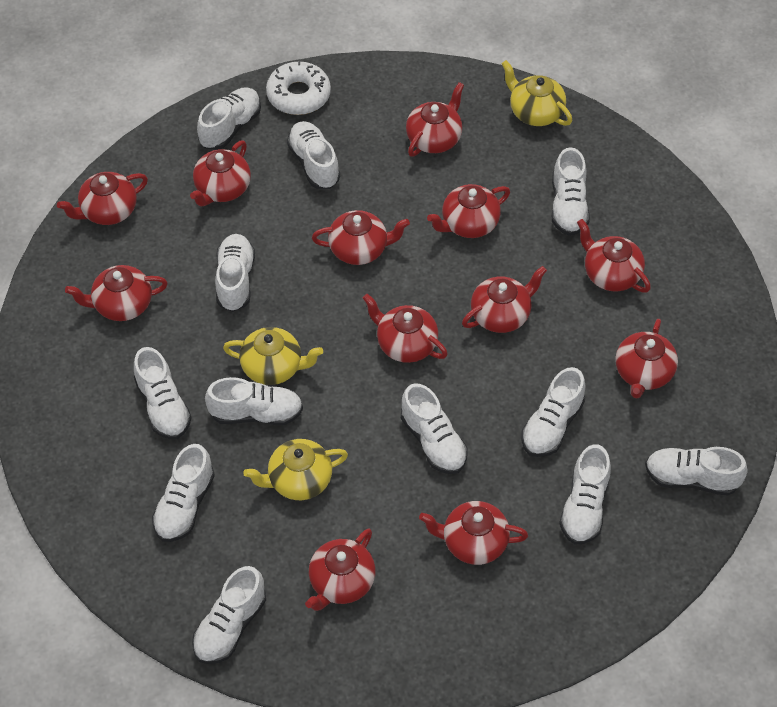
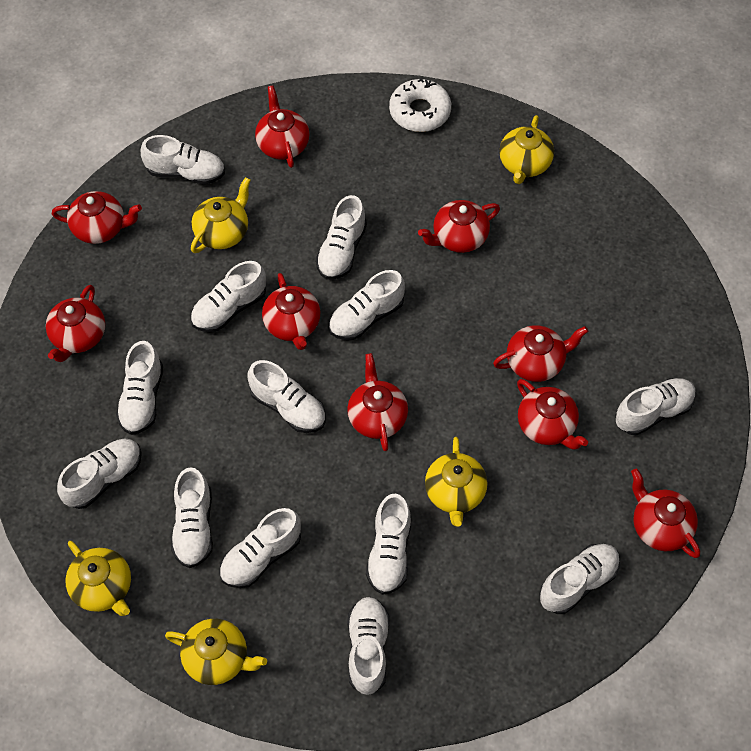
red teapot: 12 -> 9
white shoe: 12 -> 13
yellow teapot: 3 -> 5

